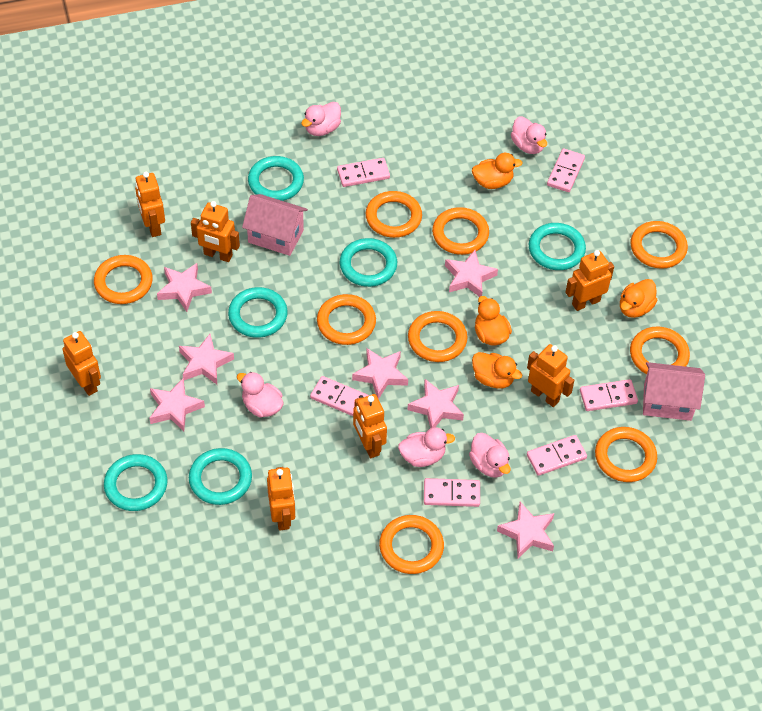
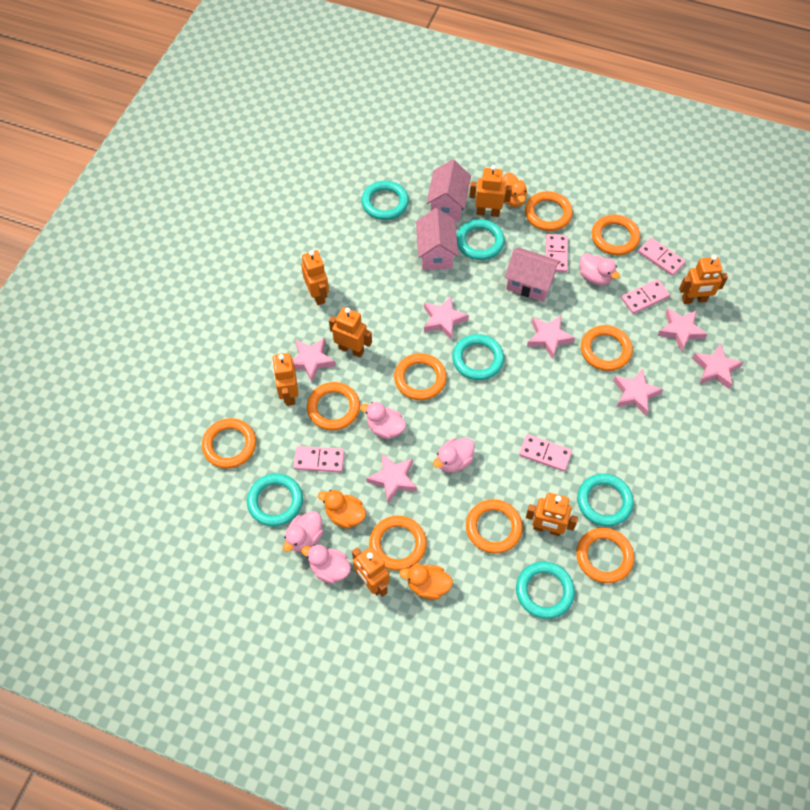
orange duck: 4 -> 3
pink domino: 6 -> 5
pink house: 2 -> 3

